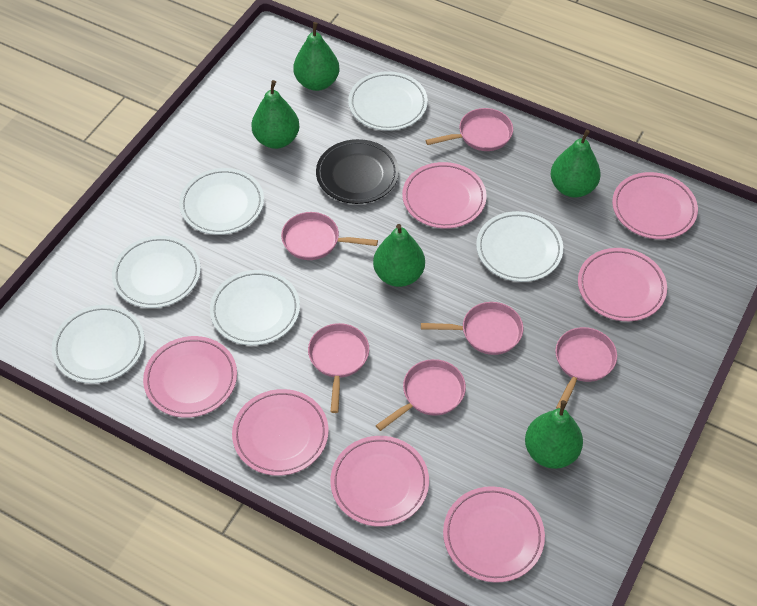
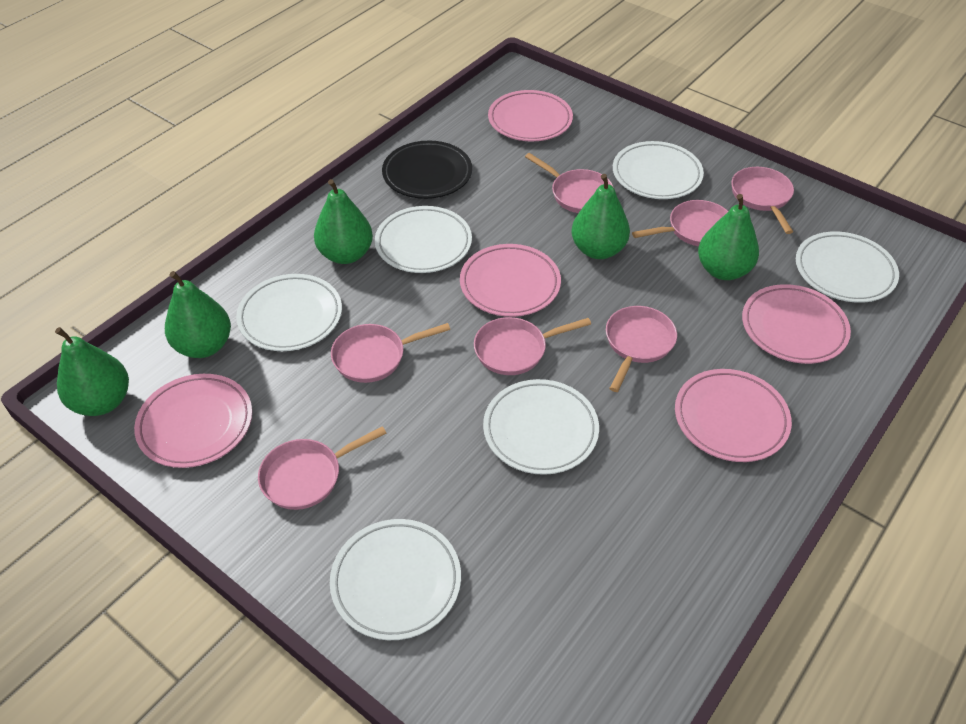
pink pan: 6 -> 7
pink plate: 7 -> 5

